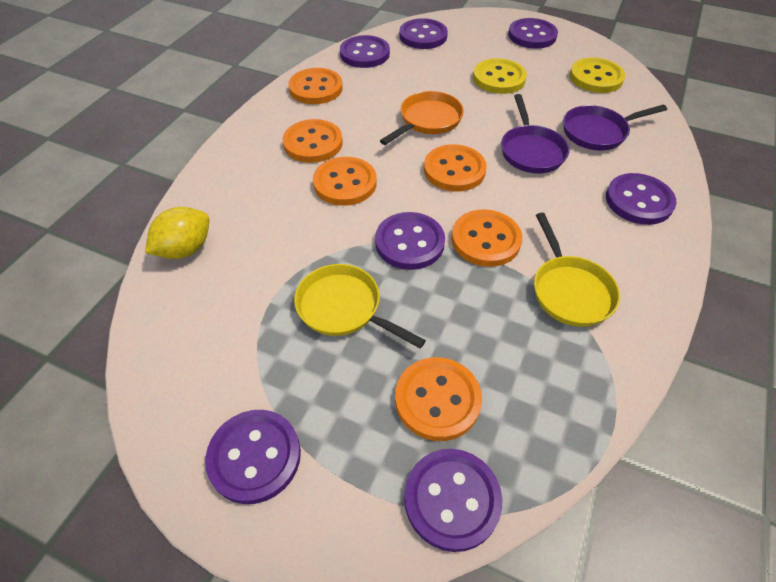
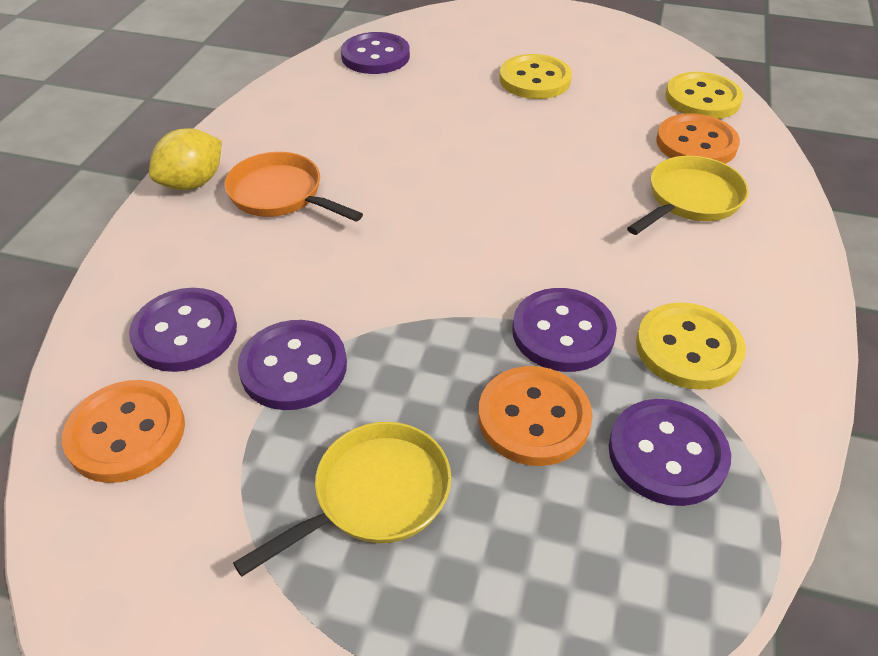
orange button: 6 -> 3
purple button: 7 -> 5
purple pan: 2 -> 0
yellow button: 2 -> 3

